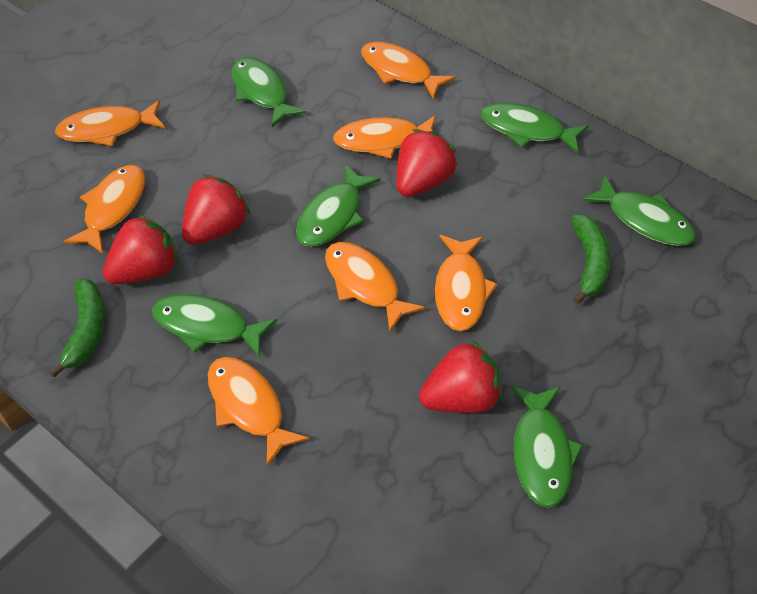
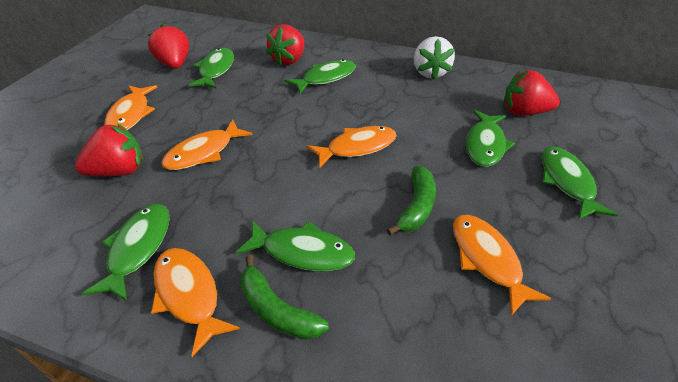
orange fish: 7 -> 5
white strawberry: 0 -> 1

